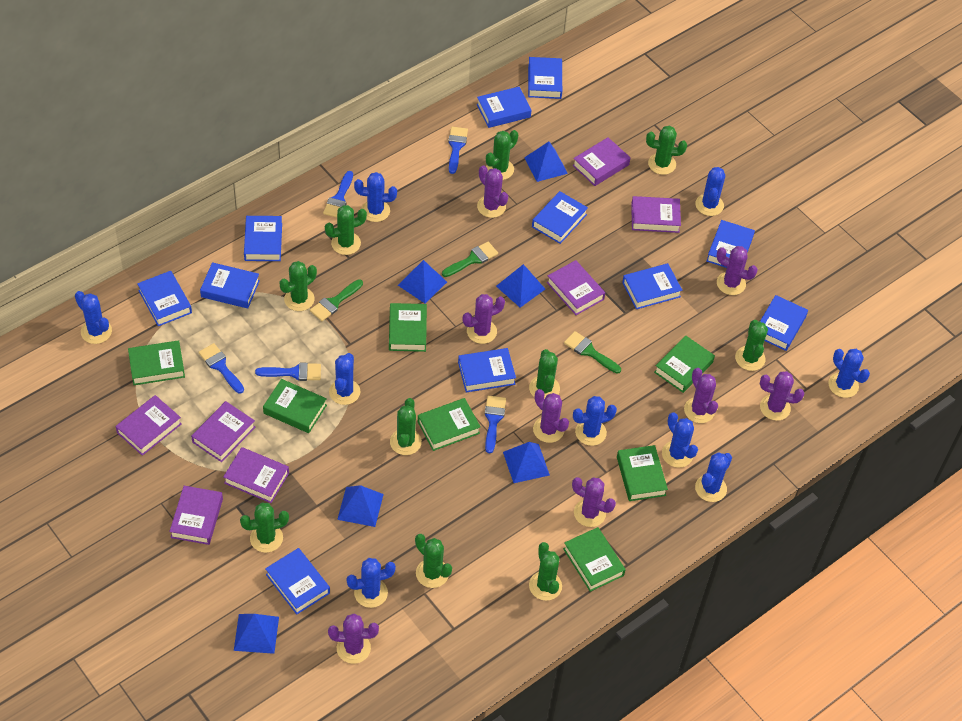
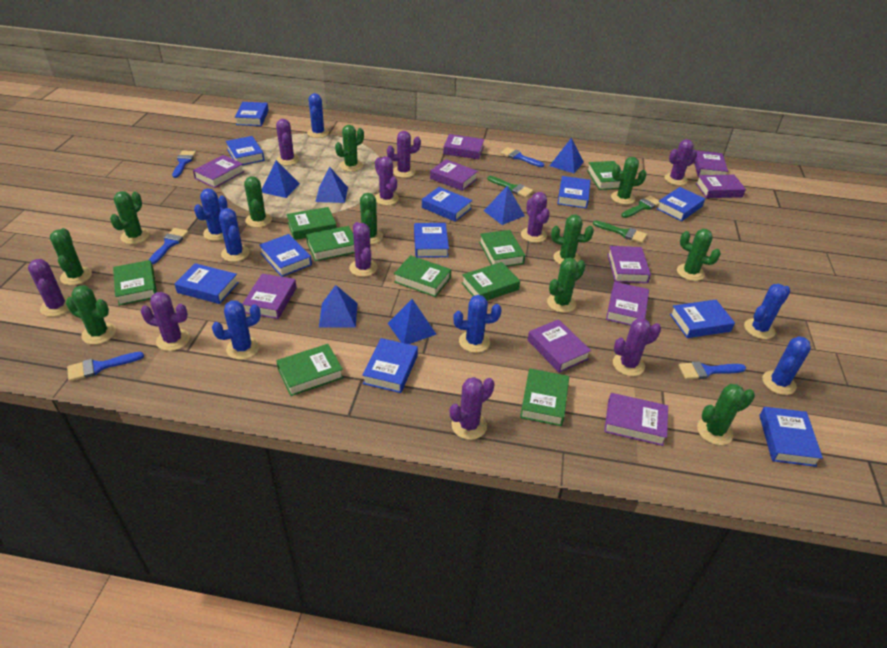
blue cactus: 9 -> 7
green book: 7 -> 9
green cactus: 10 -> 11
purple book: 7 -> 10
purple cactus: 8 -> 10

